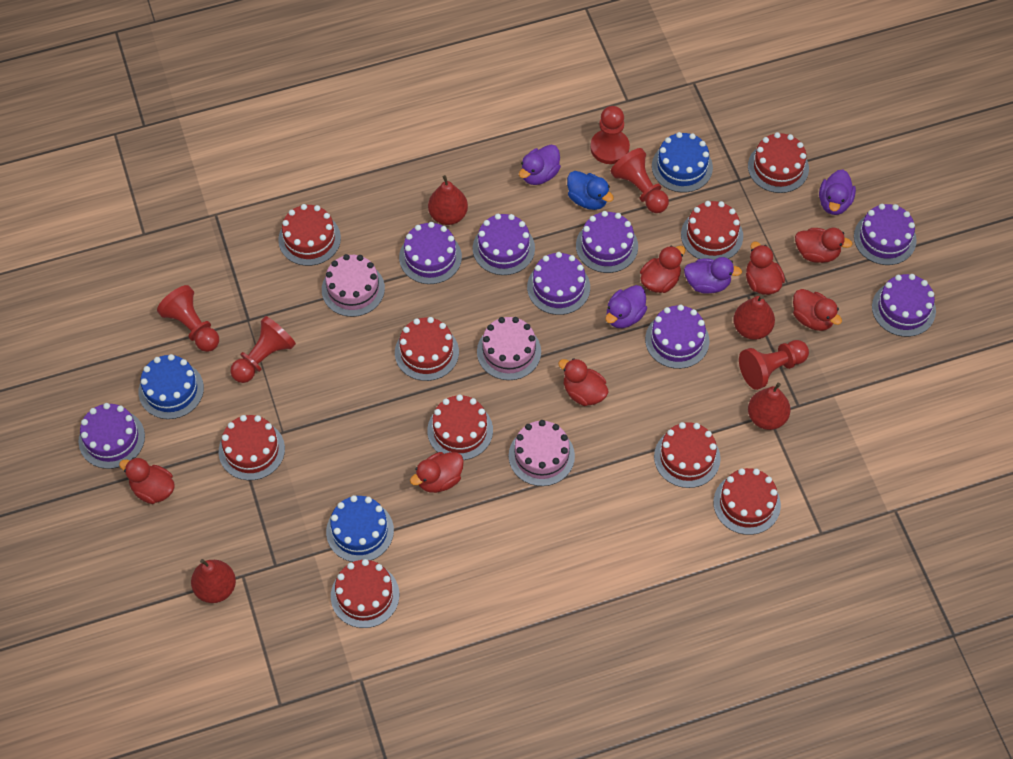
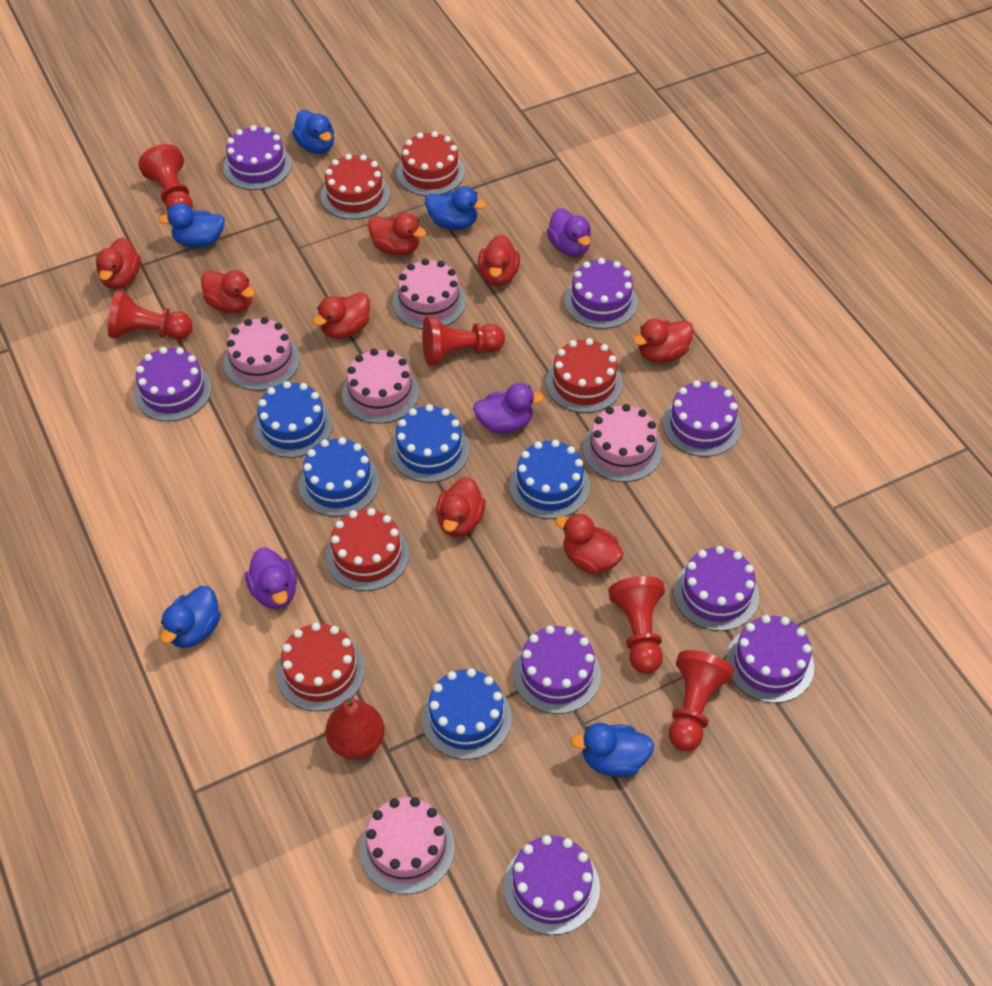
blue cake: 3 -> 5
blue duck: 1 -> 5
pink cake: 3 -> 5
purple duck: 4 -> 3
red cake: 9 -> 5
red duck: 7 -> 8
red pear: 4 -> 1

